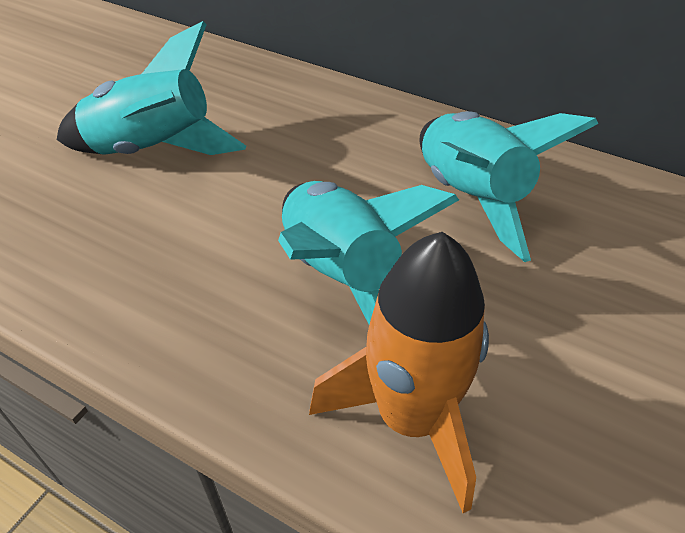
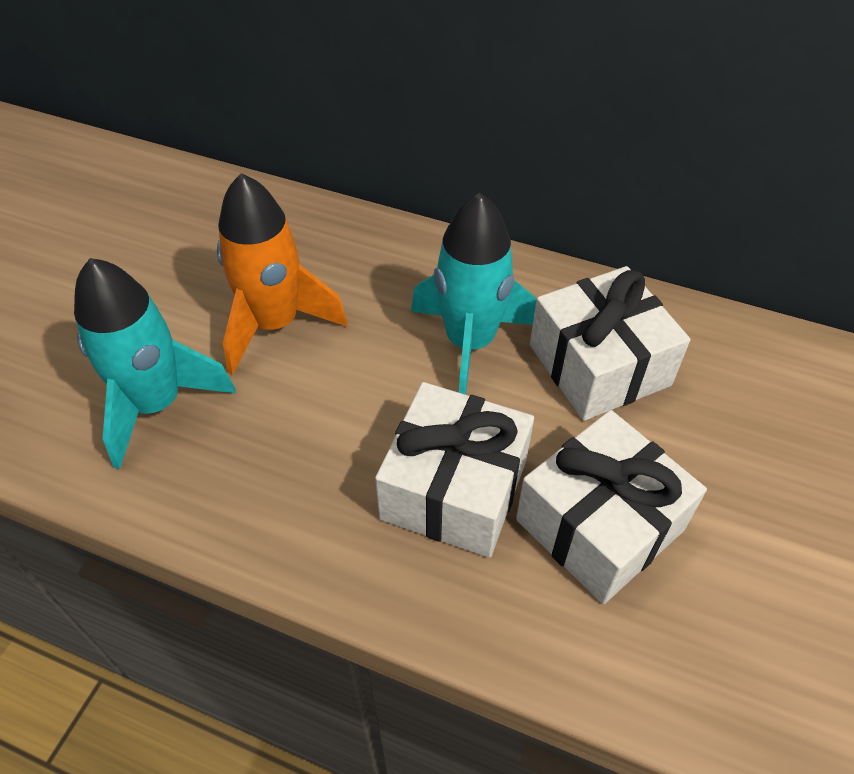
turquoise rocket: 3 -> 2
white gift: 0 -> 3

